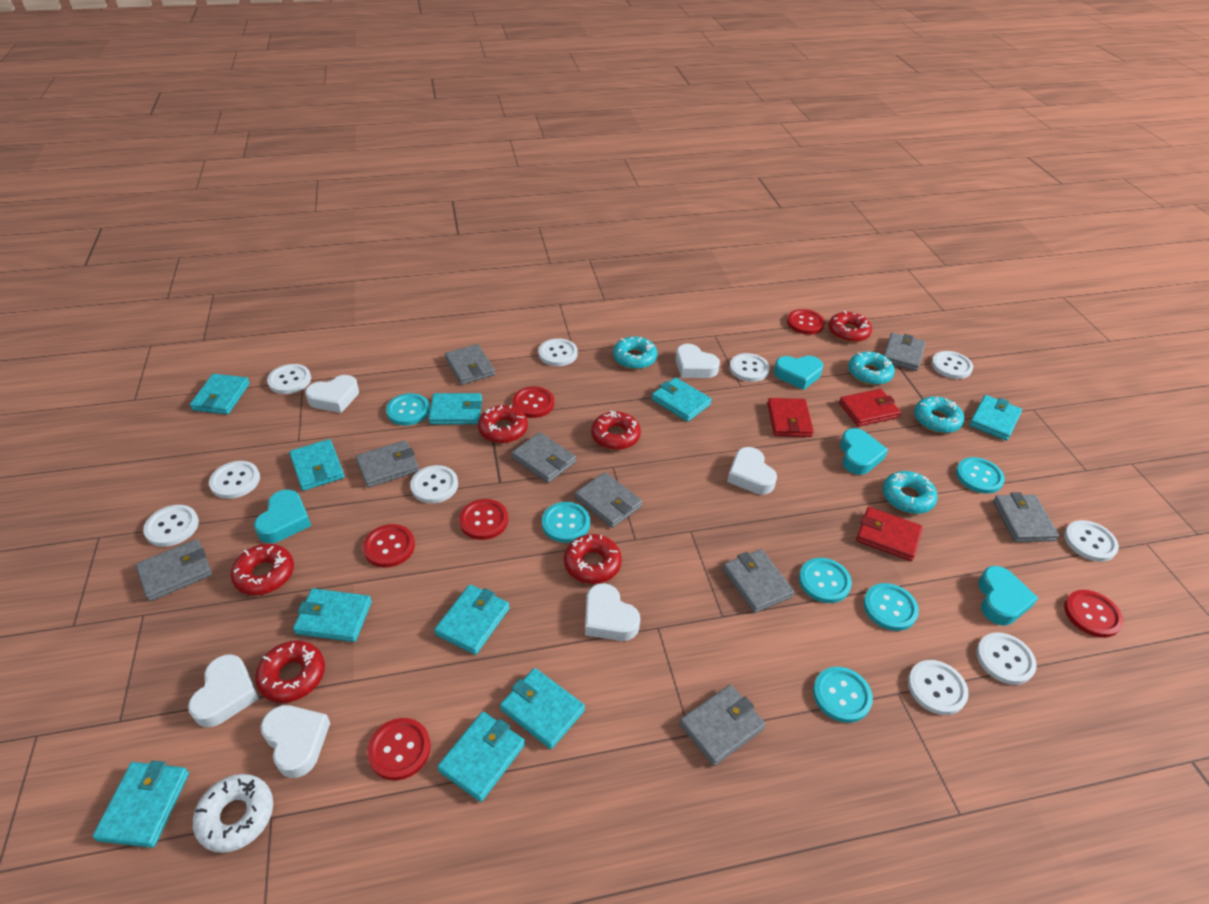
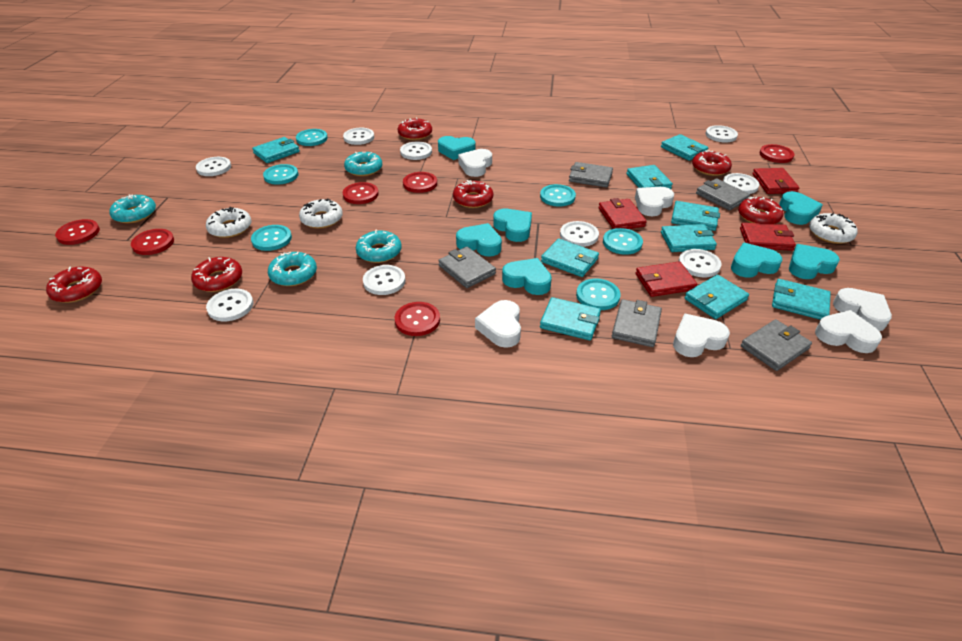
grey wallet: 9 -> 5
red wallet: 3 -> 4
turquoise heart: 4 -> 7
turquoise wallet: 10 -> 9
white button: 10 -> 9
white donut: 1 -> 3

